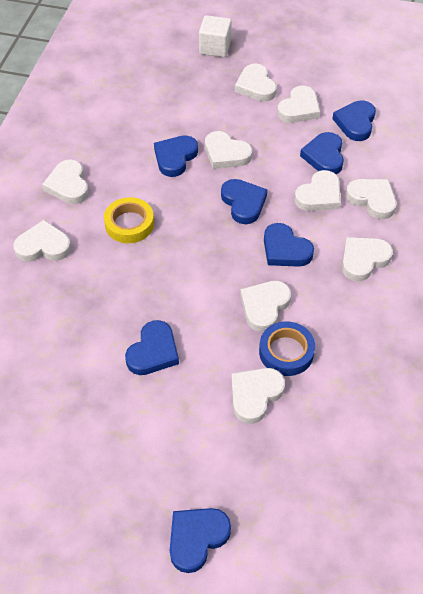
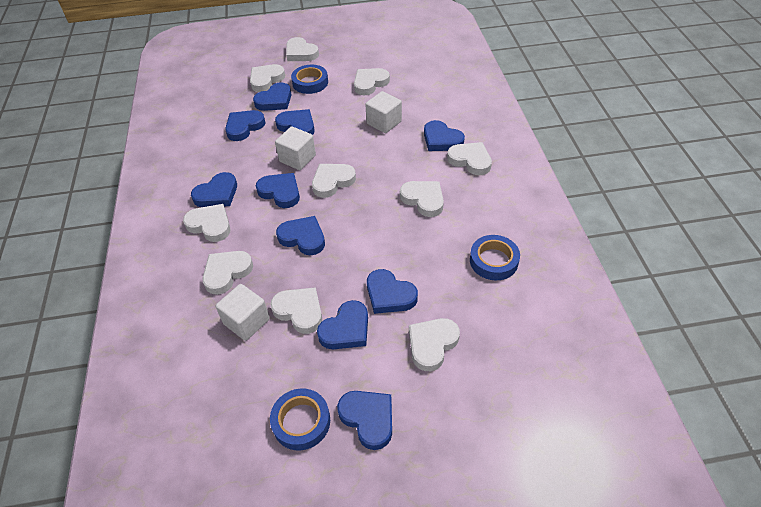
blue heart: 7 -> 10
blue tape: 1 -> 3
white cube: 1 -> 3
yellow tape: 1 -> 0

